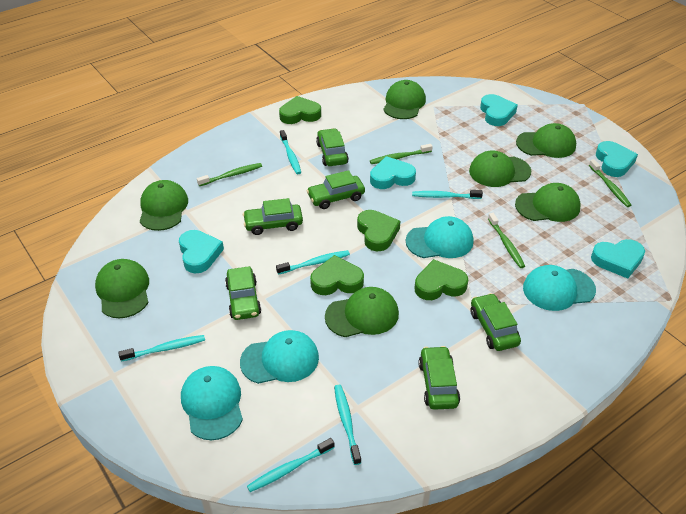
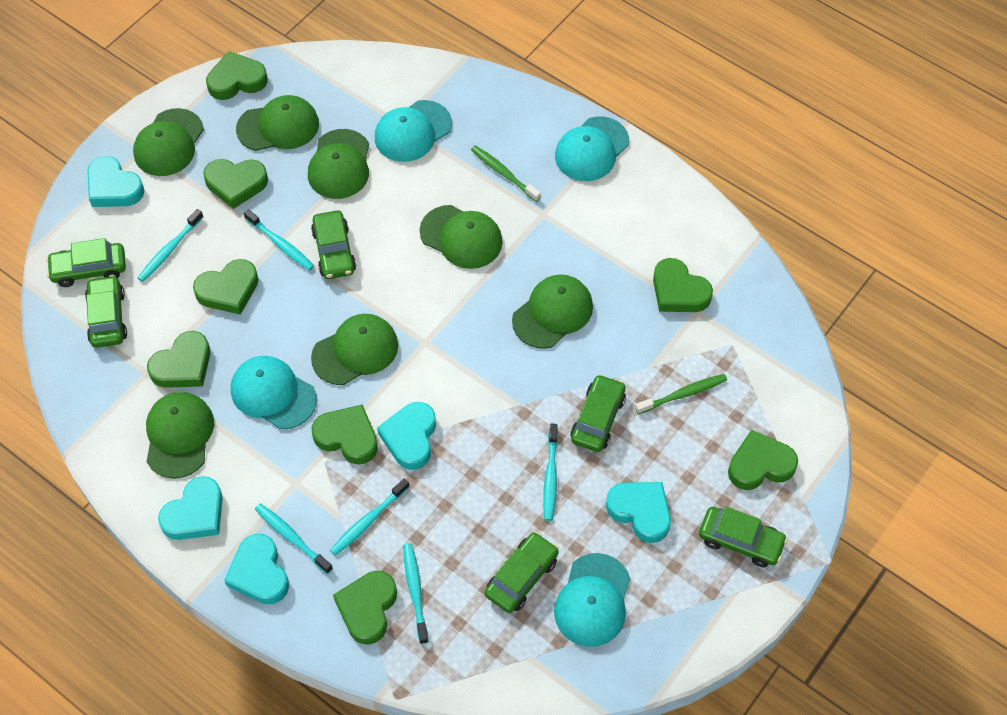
green heart: 4 -> 8
green toothbrush: 4 -> 2

